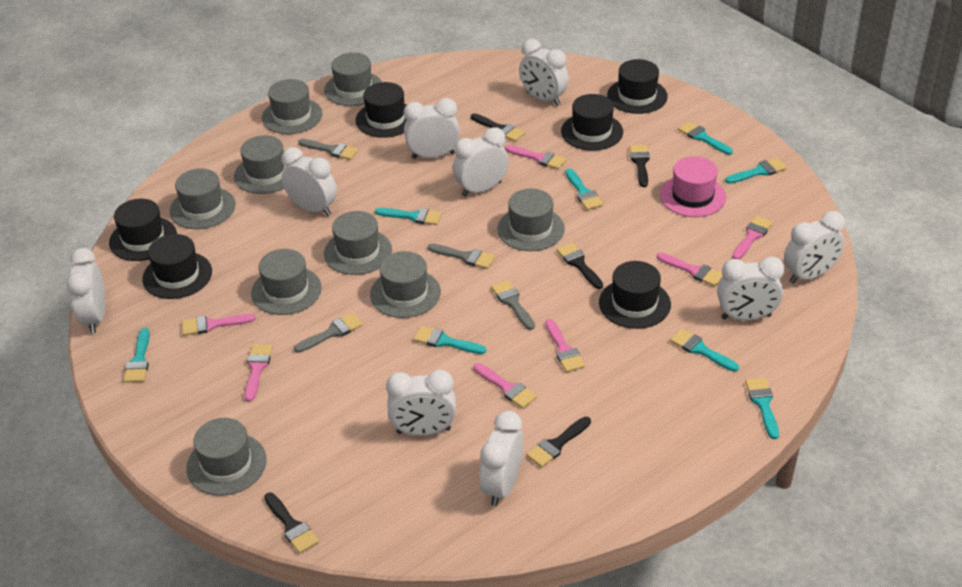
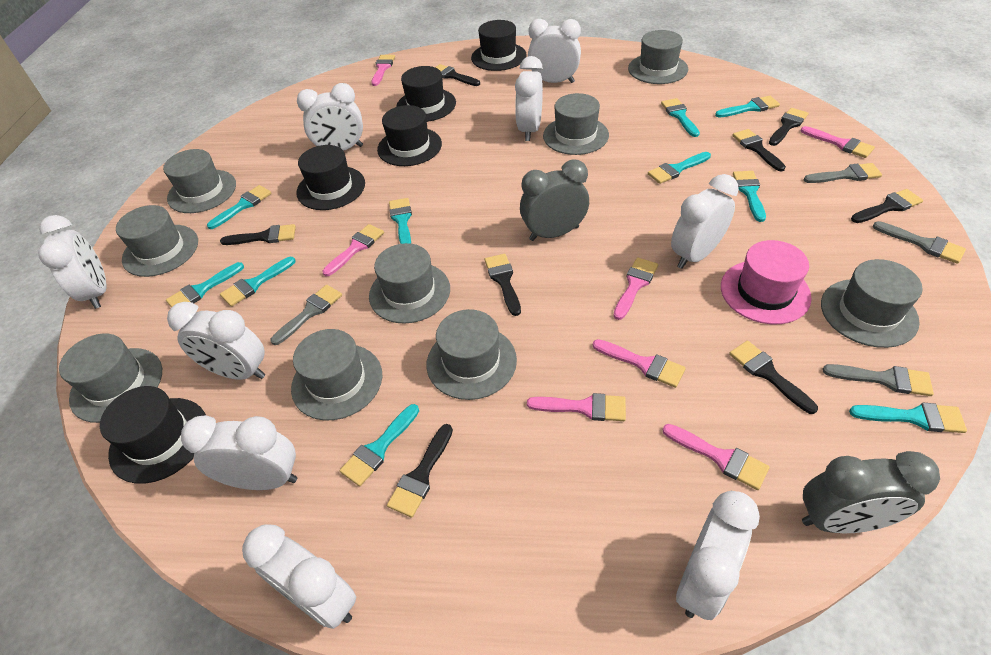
black brush: 5 -> 8
black hat: 6 -> 5
grey clock: 0 -> 2
turquoise brush: 8 -> 10

